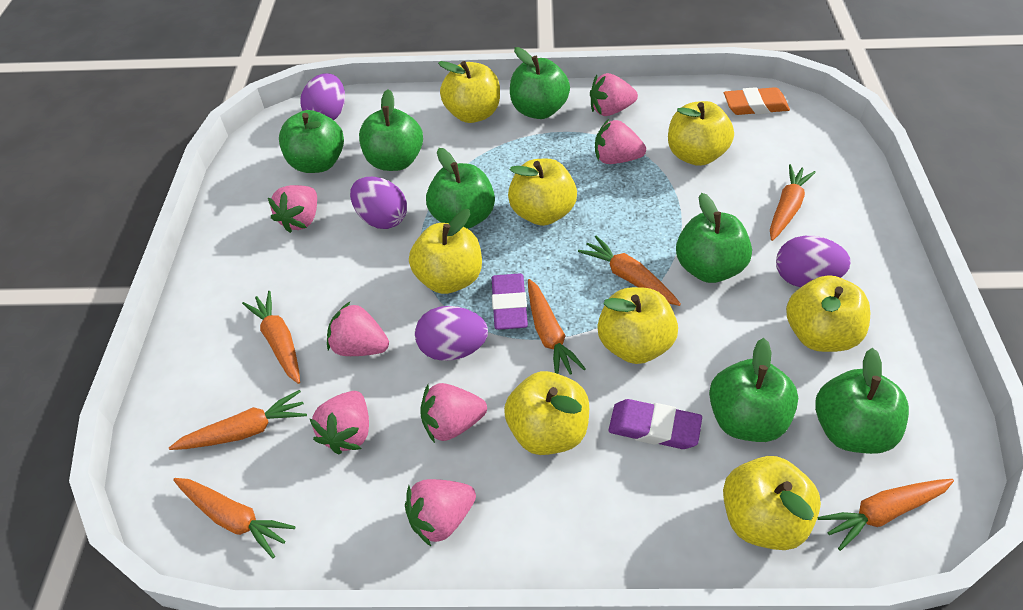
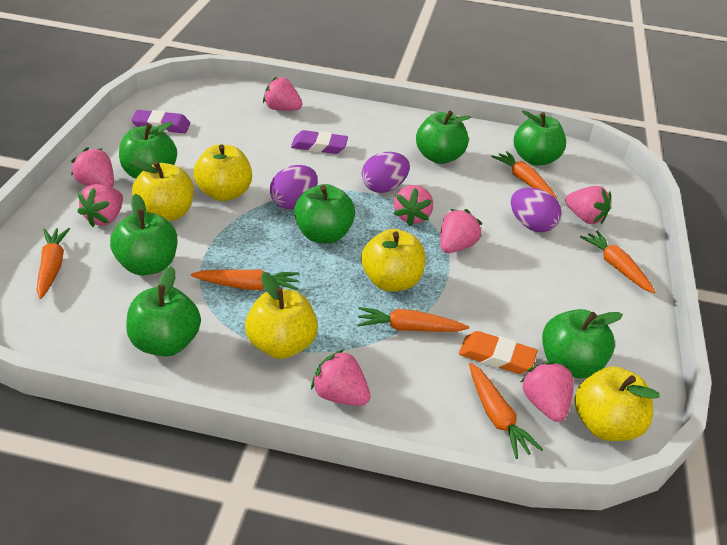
orange carrot: 7 -> 6
pink strawberry: 7 -> 8
purple egg: 4 -> 3
yellow apple: 8 -> 5

